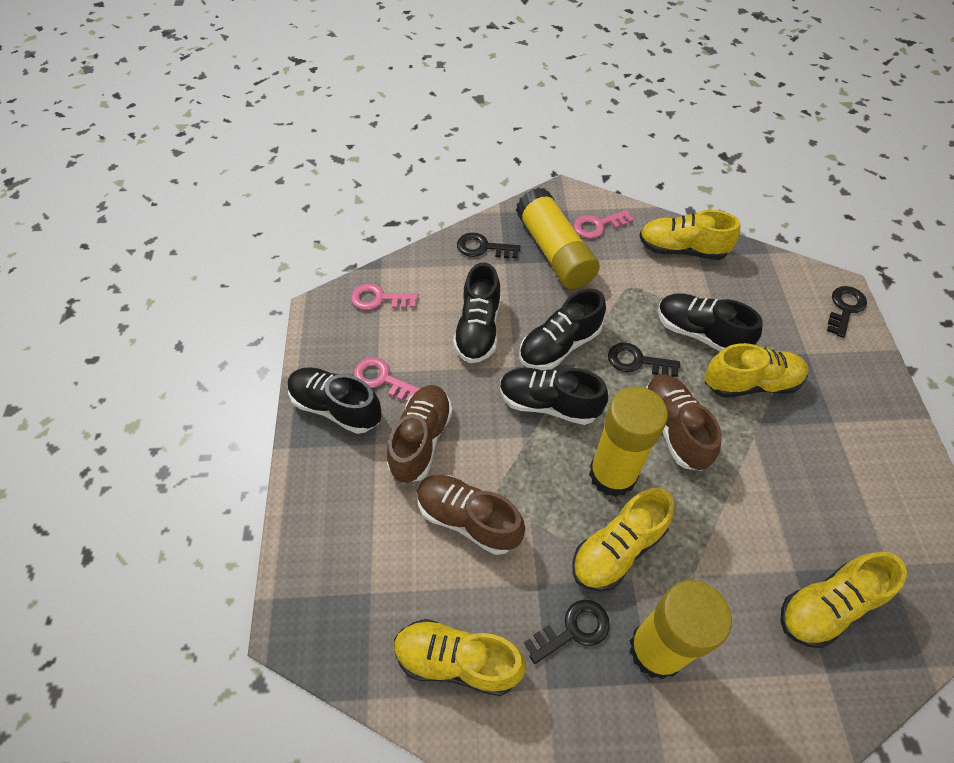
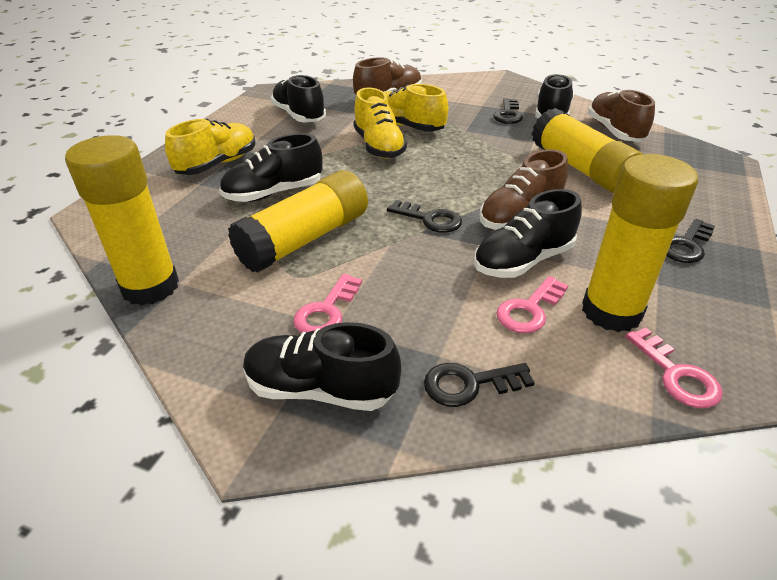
yellow glue stick: 3 -> 4
yellow shoe: 5 -> 3

